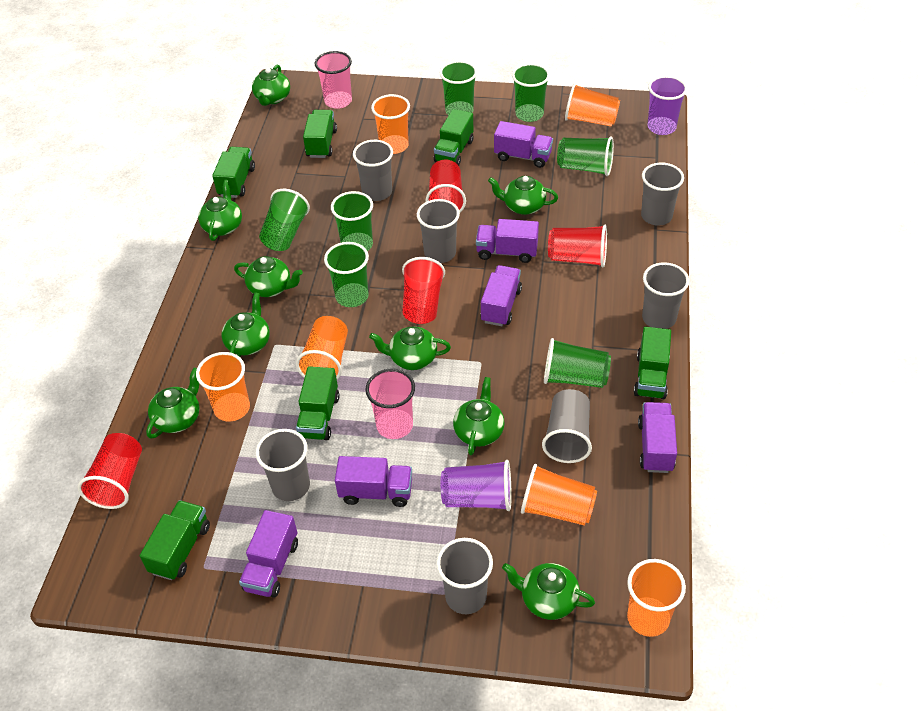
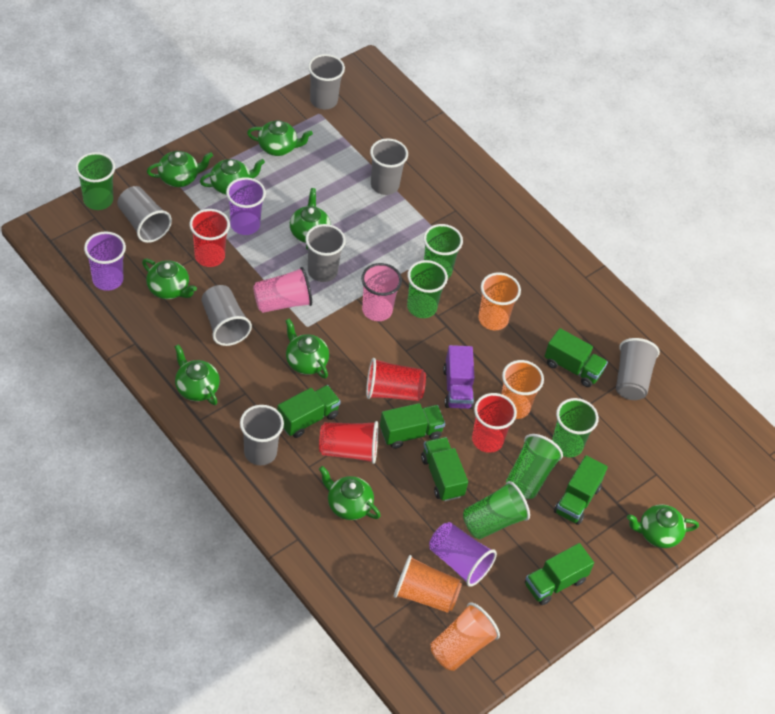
green cup: 7 -> 6
orange cup: 6 -> 4
purple cup: 2 -> 3
purple truck: 6 -> 1

